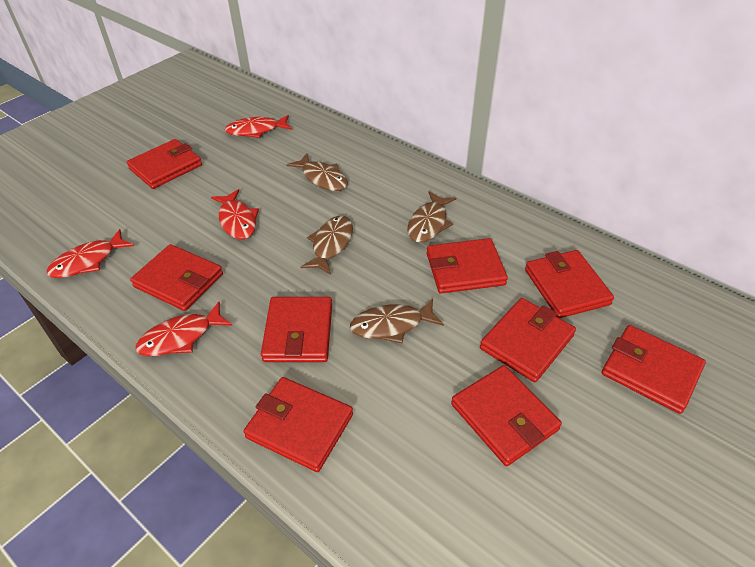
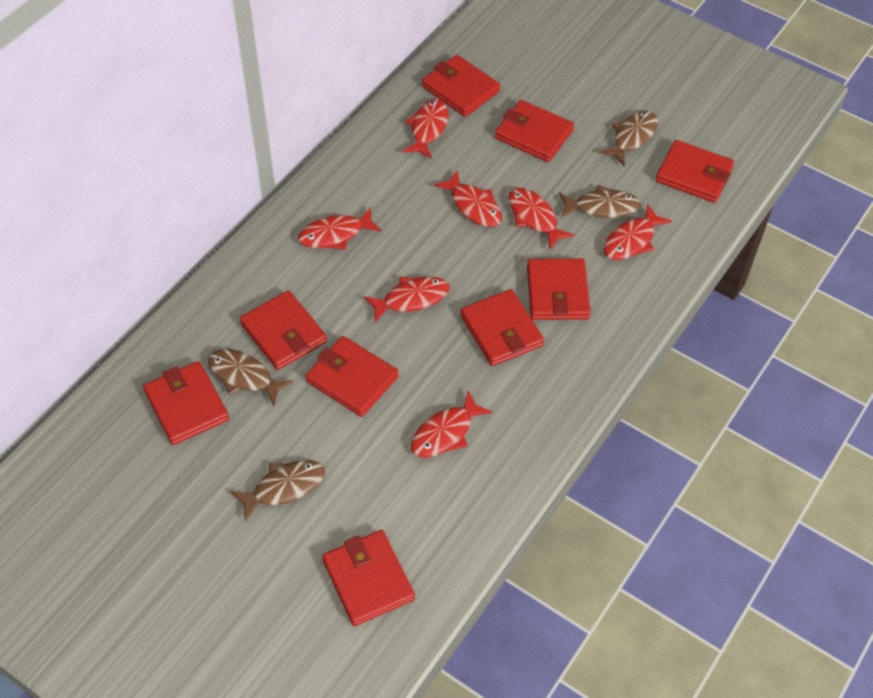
red fish: 4 -> 7

